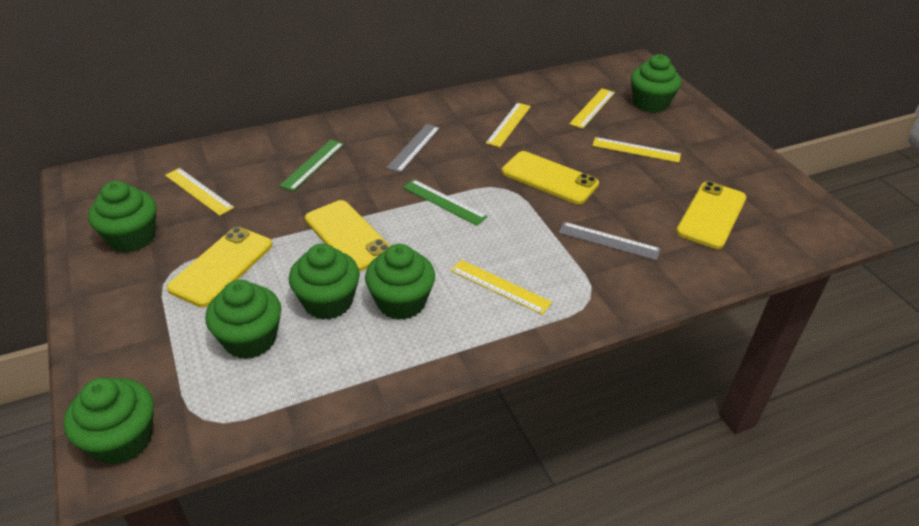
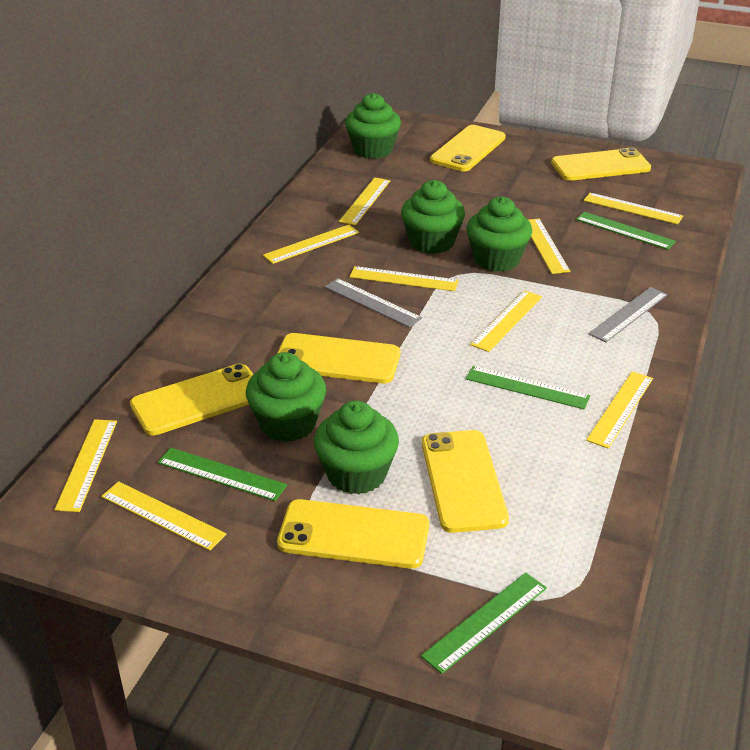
green cupcake: 6 -> 5
green ruler: 2 -> 4
yellow phone: 4 -> 6
yellow ruler: 5 -> 9

